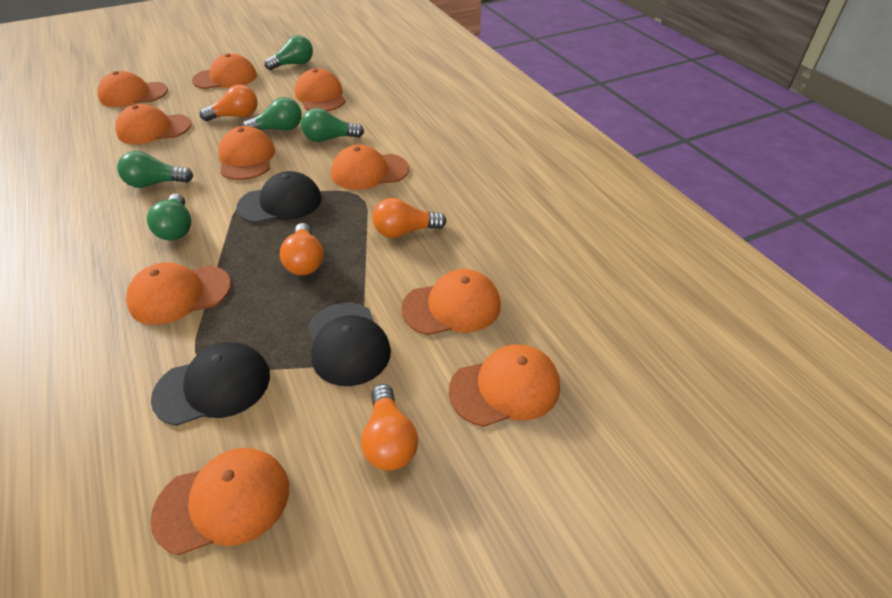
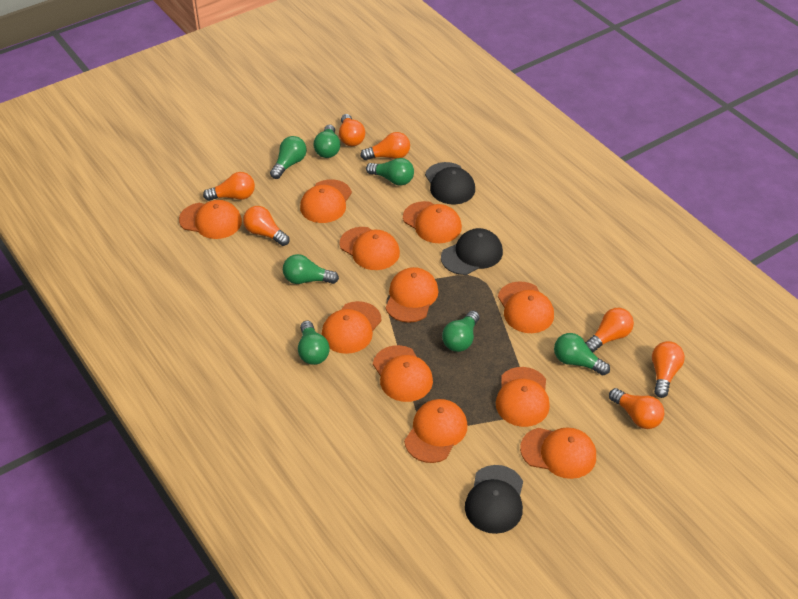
green light bulb: 5 -> 7
orange cap: 10 -> 11
orange light bulb: 4 -> 7

